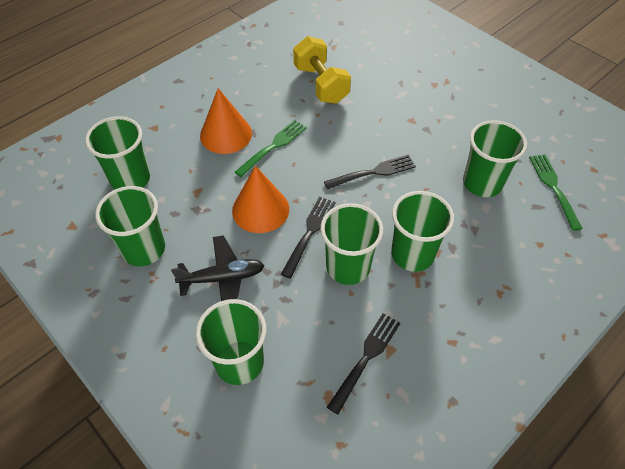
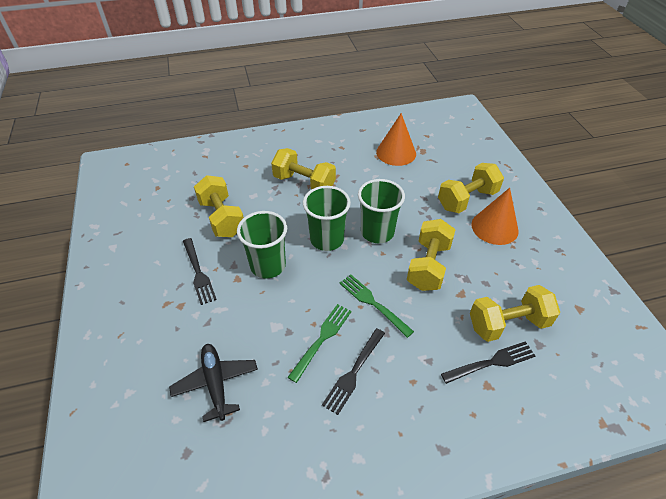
green cup: 6 -> 3
yellow dumbbell: 1 -> 5

